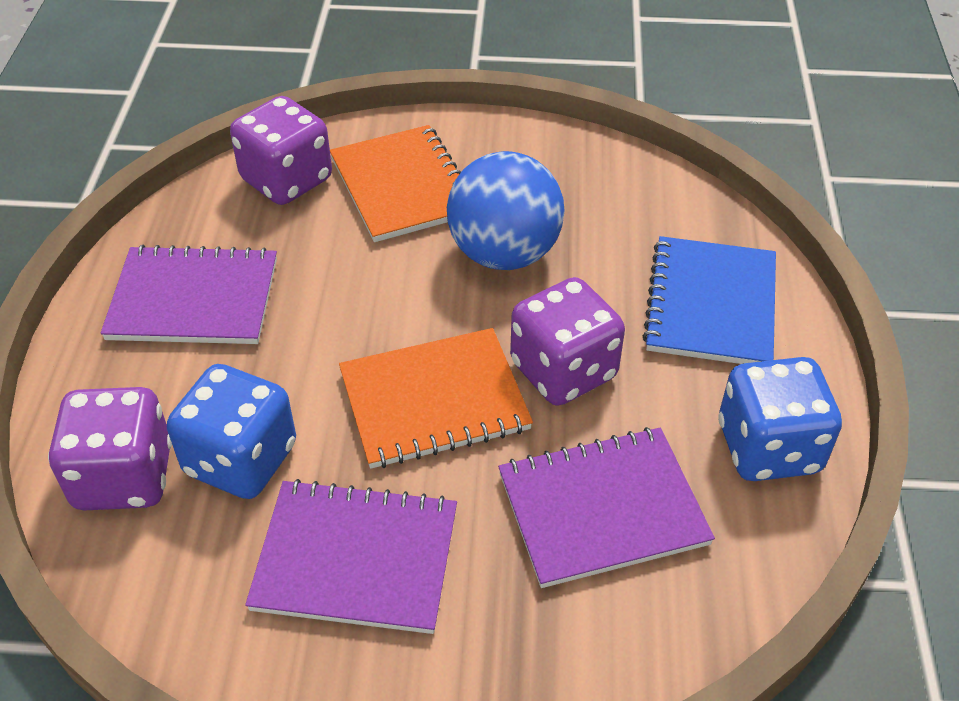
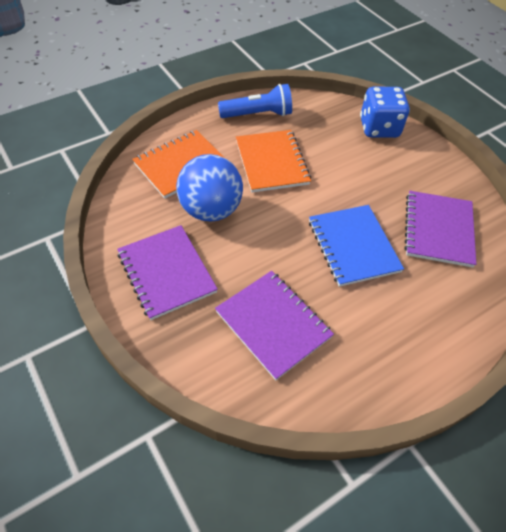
blue dice: 2 -> 1
blue flashlight: 0 -> 1
purple dice: 3 -> 0

